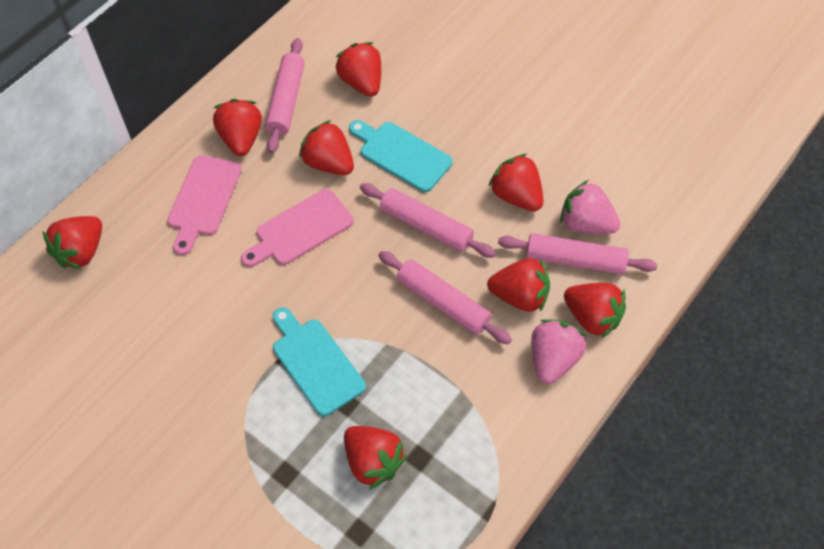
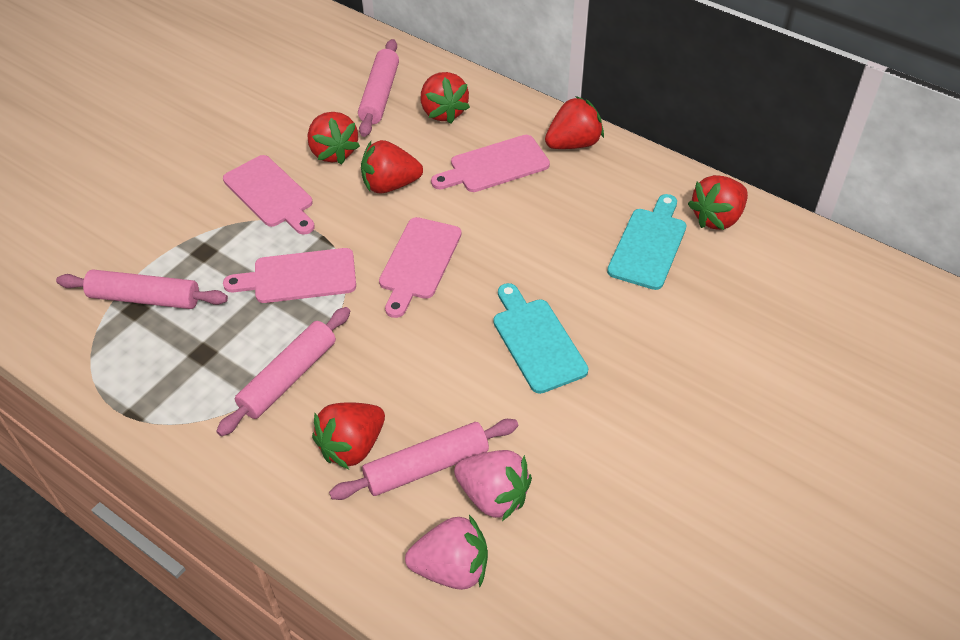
pink cutting board: 2 -> 4
red strawberry: 8 -> 6

